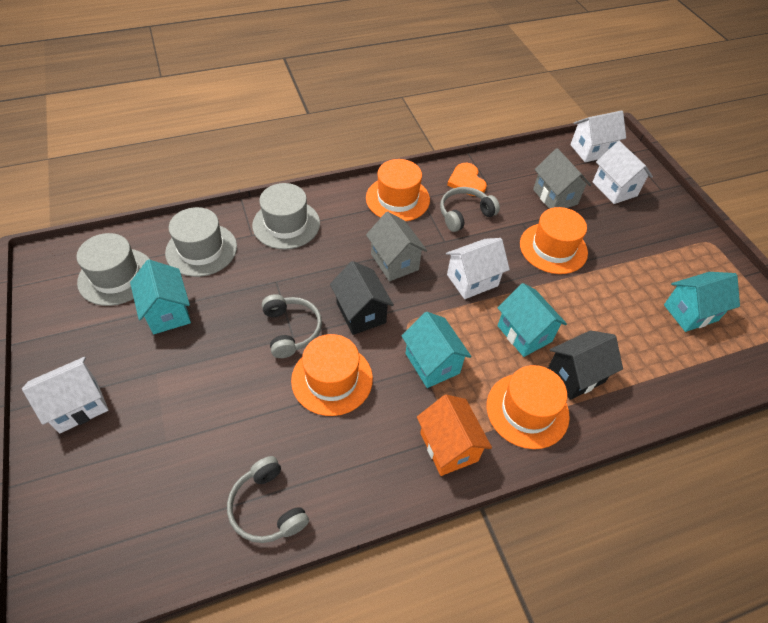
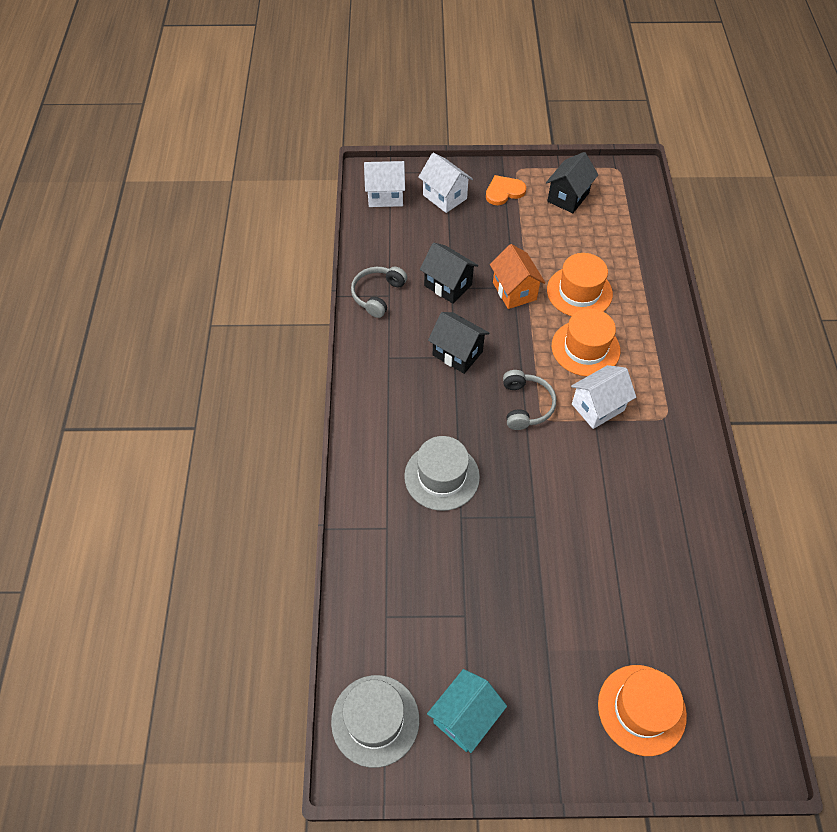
black house: 2 -> 3
grey hat: 3 -> 2
grey headphones: 3 -> 2
grey house: 2 -> 0
orange hat: 4 -> 3
turquoise house: 4 -> 1
white house: 4 -> 3

